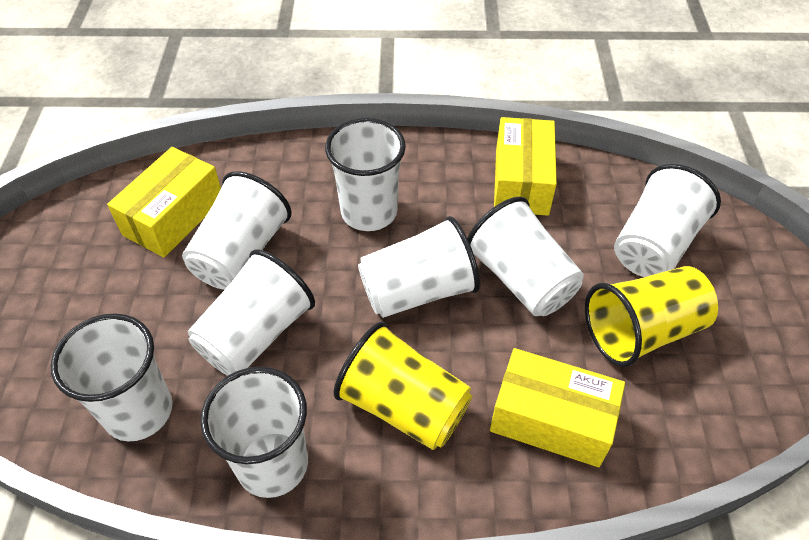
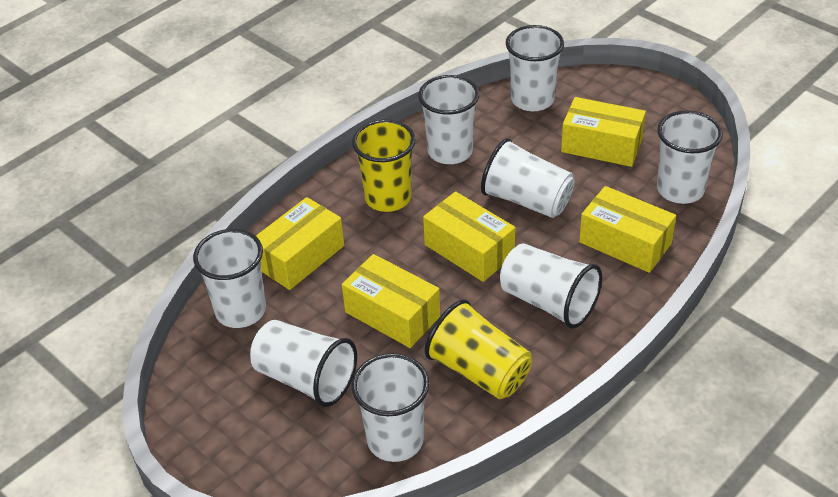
yellow box: 3 -> 5

